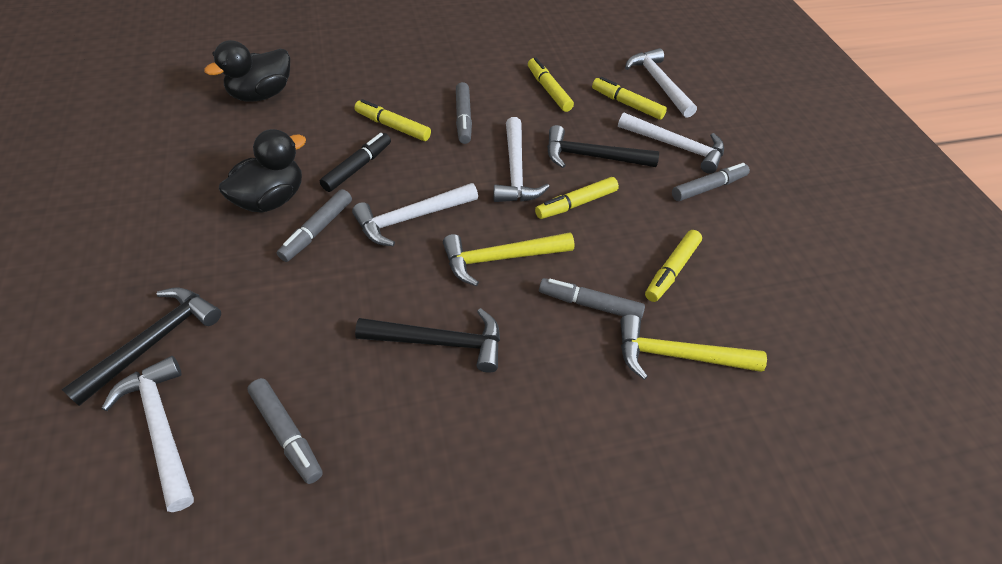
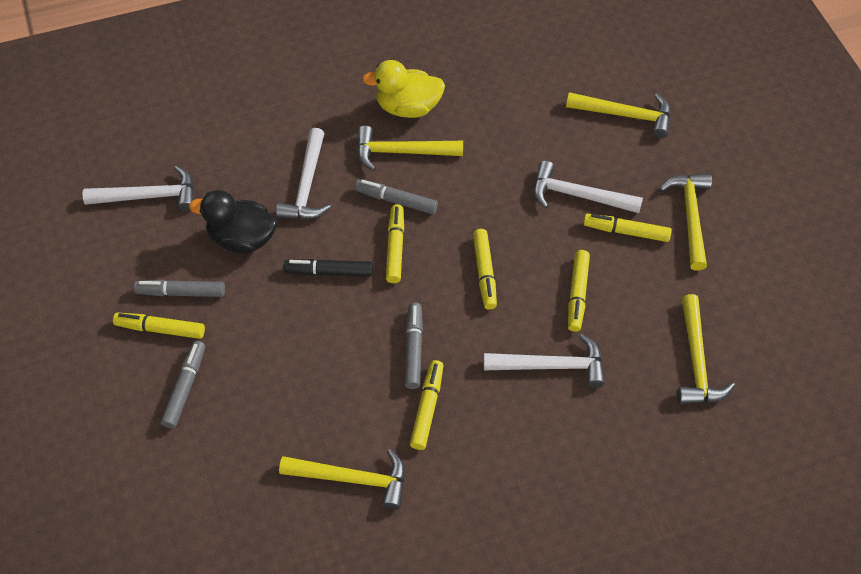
black duck: 2 -> 1
black hammer: 3 -> 0
grey marker: 5 -> 4
white hammer: 5 -> 4
yellow duck: 0 -> 1
yellow hammer: 2 -> 5
yellow marker: 5 -> 6

